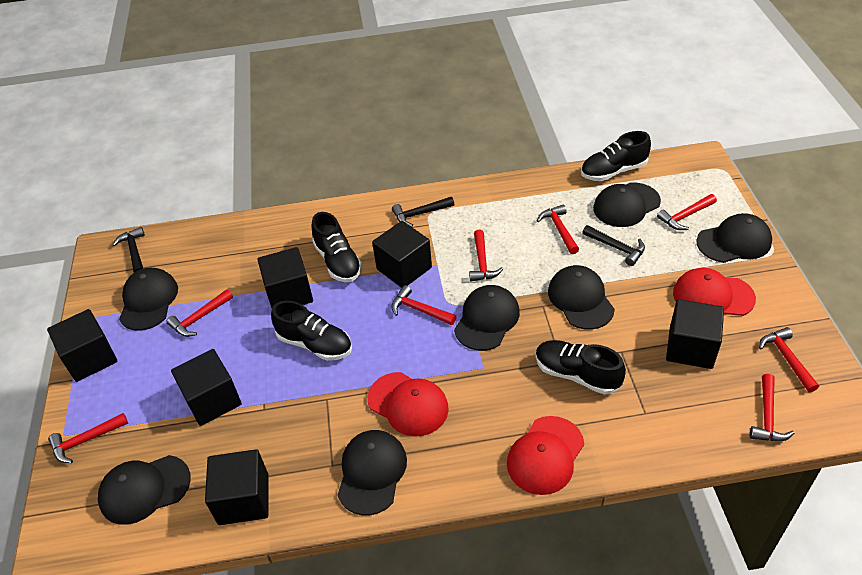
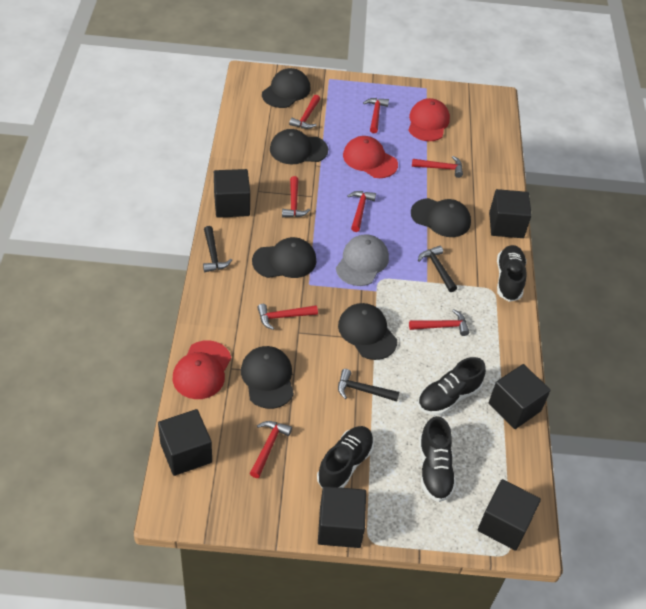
black cap: 7 -> 6
grey cap: 0 -> 1

